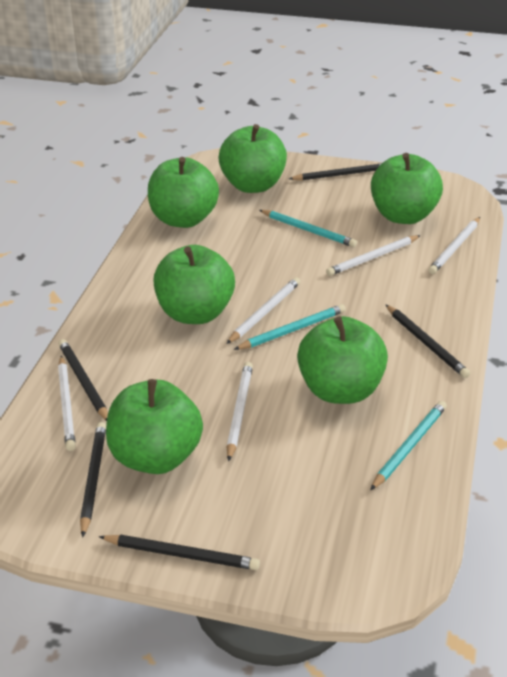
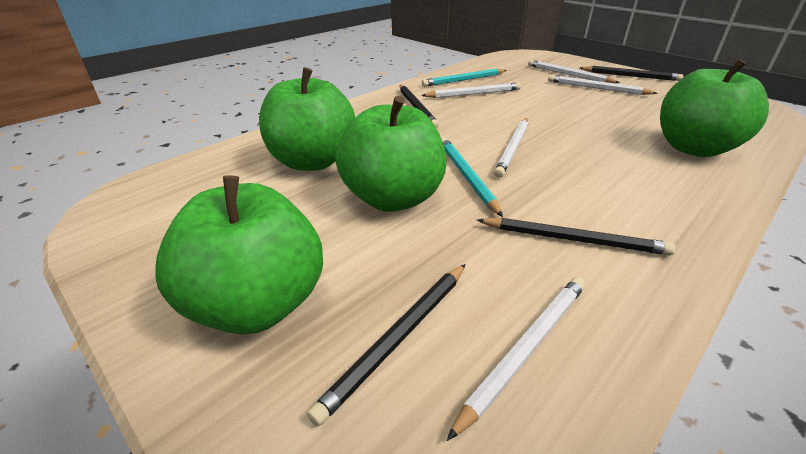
black pencil: 5 -> 4
green apple: 6 -> 4
turquoise pencil: 3 -> 2

